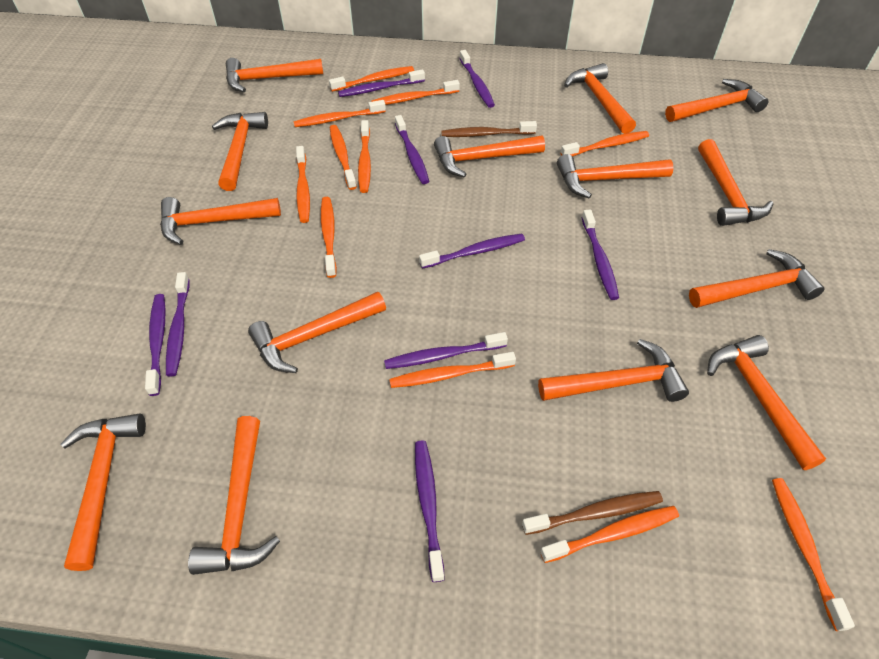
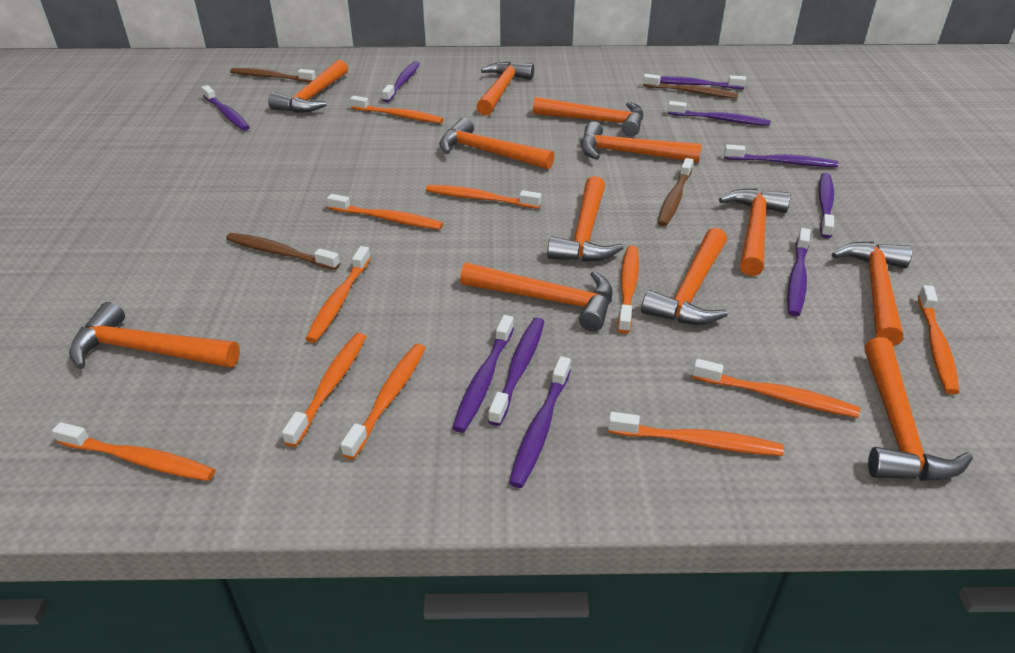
brown toothbrush: 2 -> 4
orange hammer: 14 -> 12
purple toothbrush: 9 -> 10

